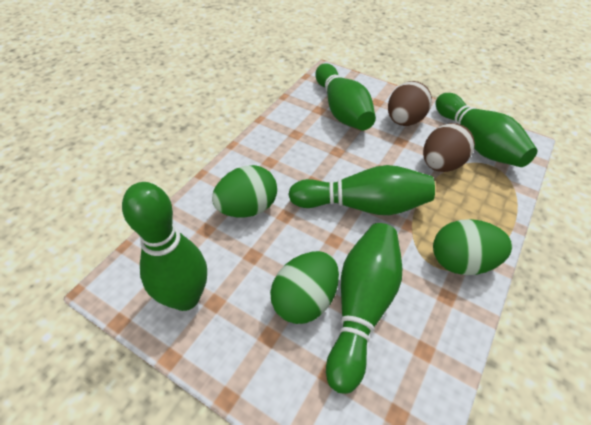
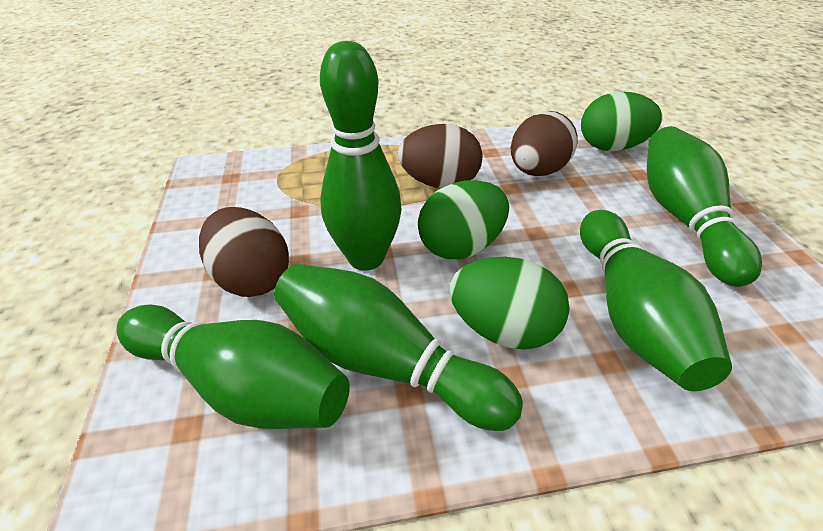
brown egg: 2 -> 3

